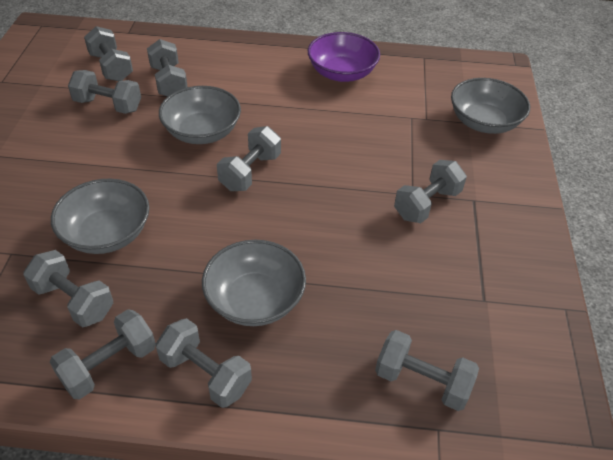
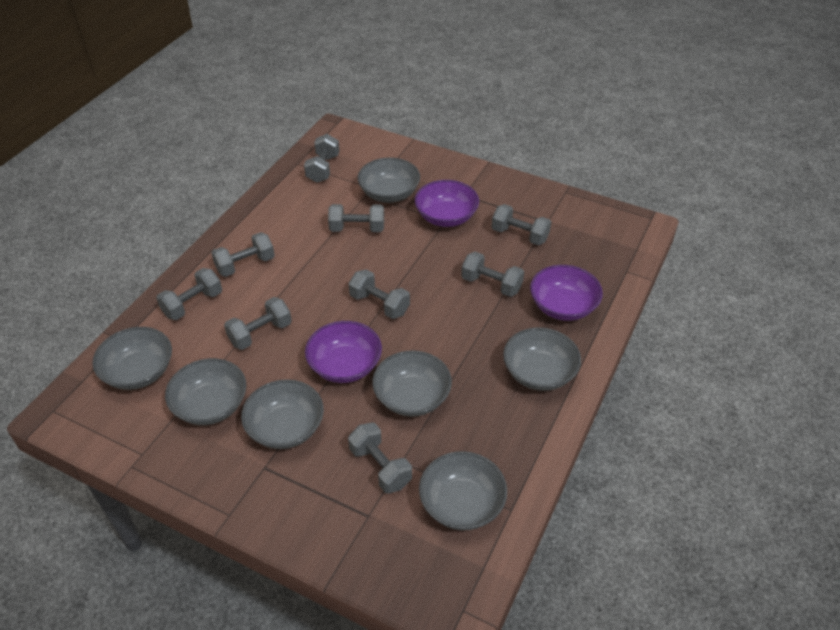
grey bowl: 4 -> 7
purple bowl: 1 -> 3

